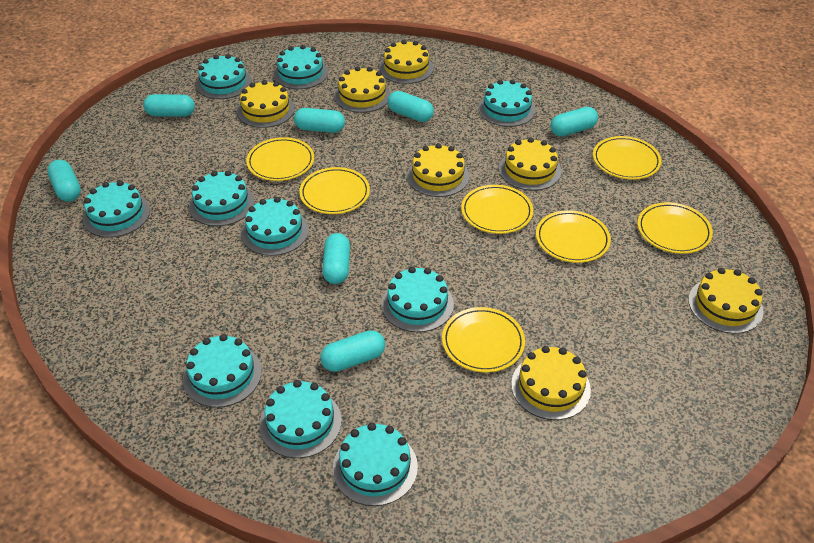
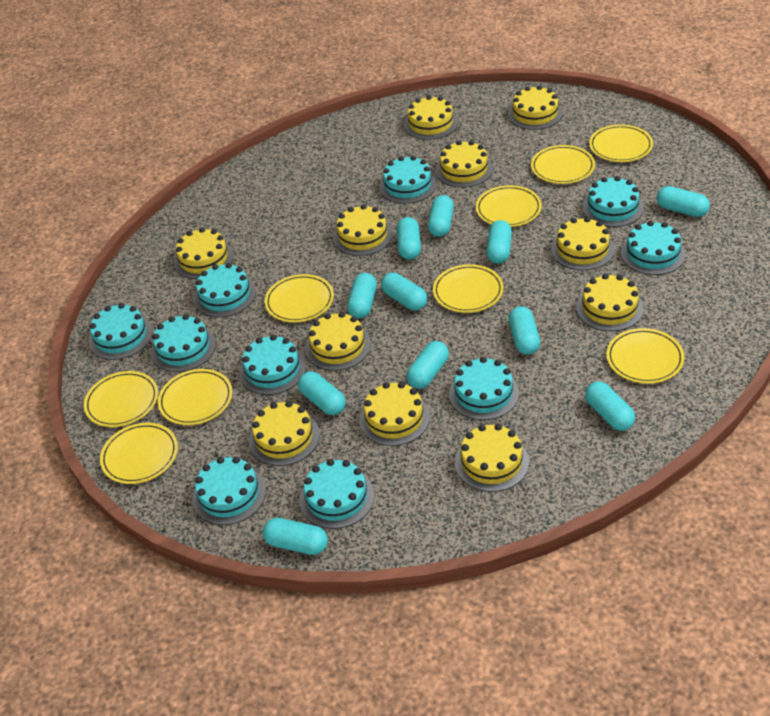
turquoise capsule: 7 -> 11
yellow cake: 7 -> 11
yellow plate: 7 -> 9

